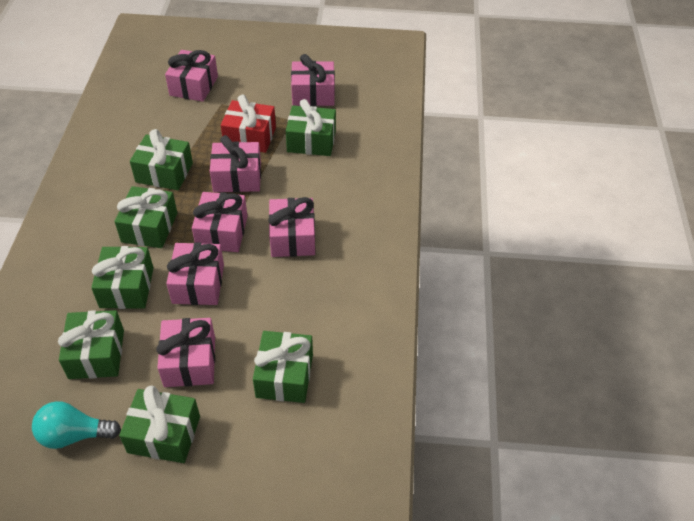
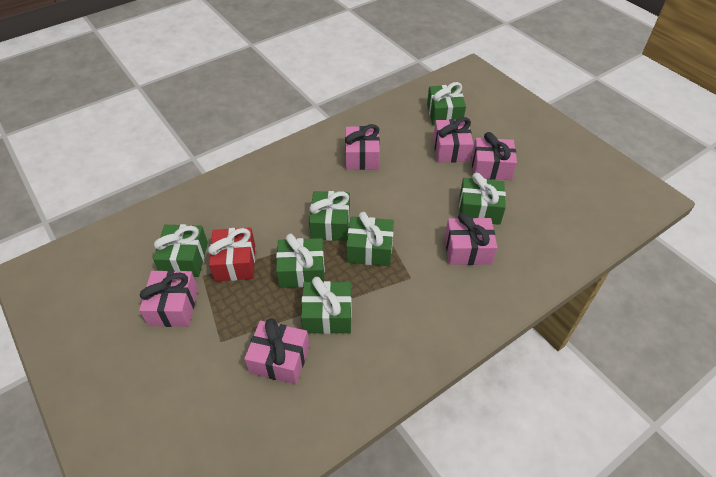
pink gift: 7 -> 6
turquoise light bulb: 1 -> 0

